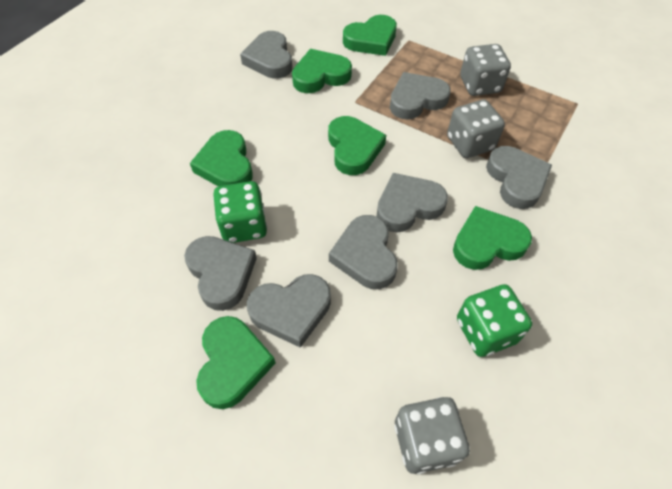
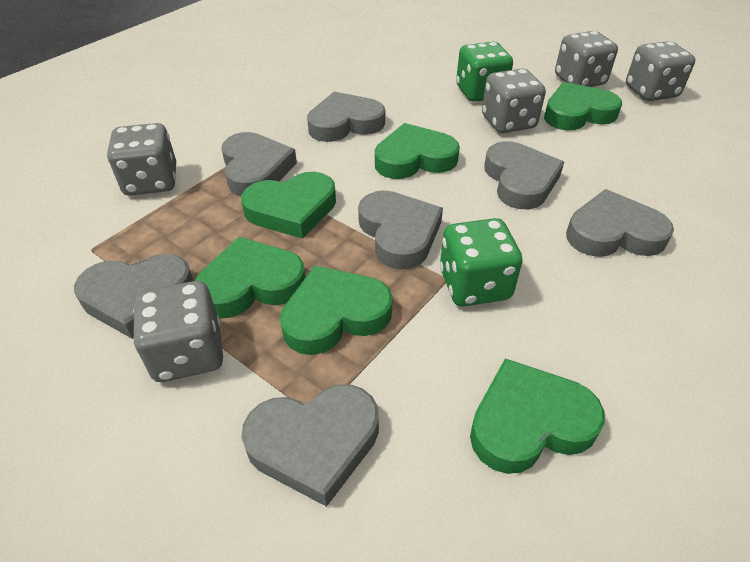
grey dice: 3 -> 5

